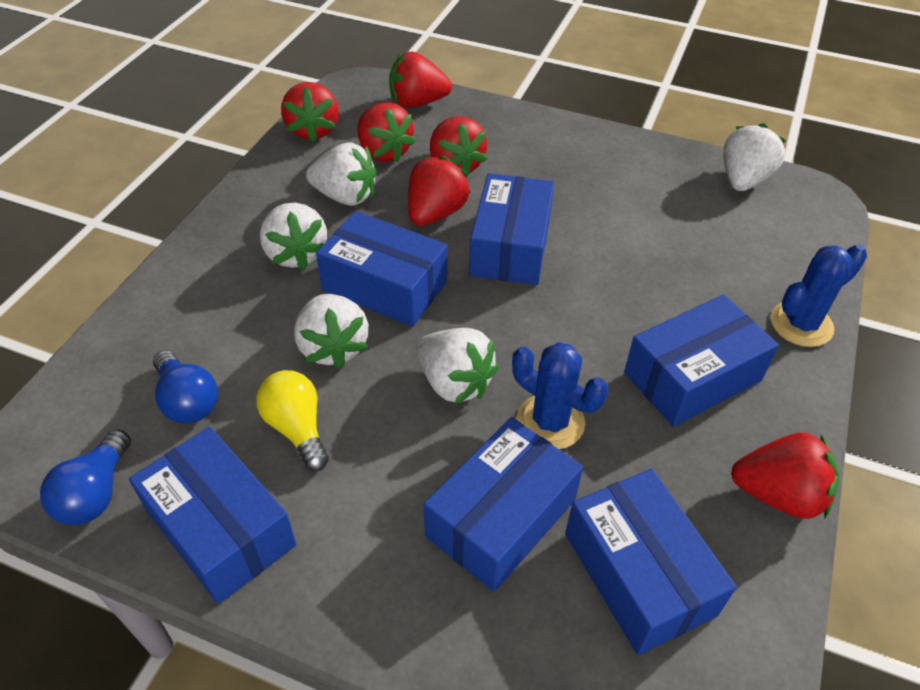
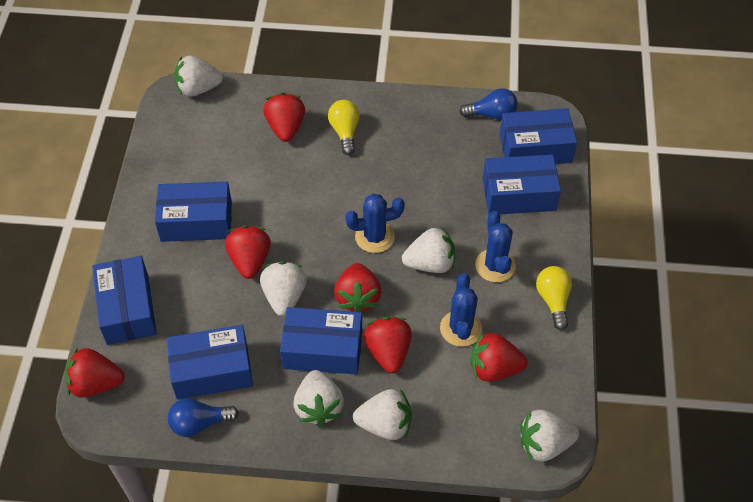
blue cactus: 2 -> 3
white strawberry: 5 -> 6
yellow light bulb: 1 -> 2

